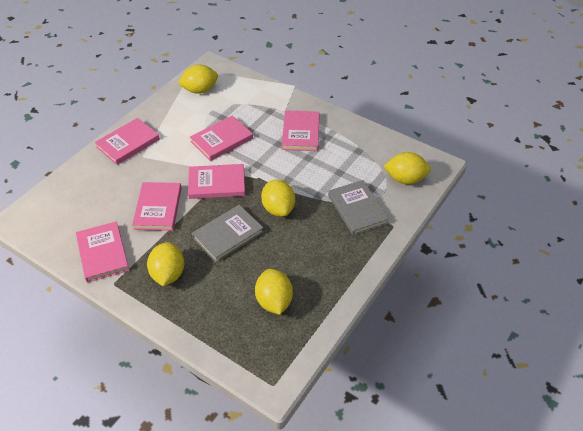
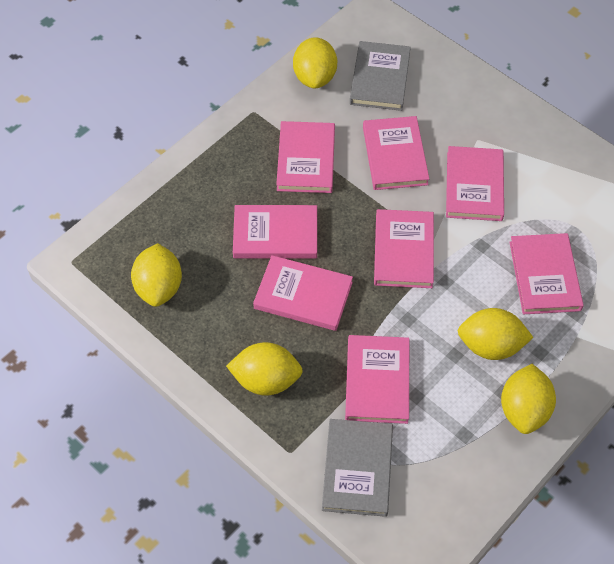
pink book: 6 -> 8

